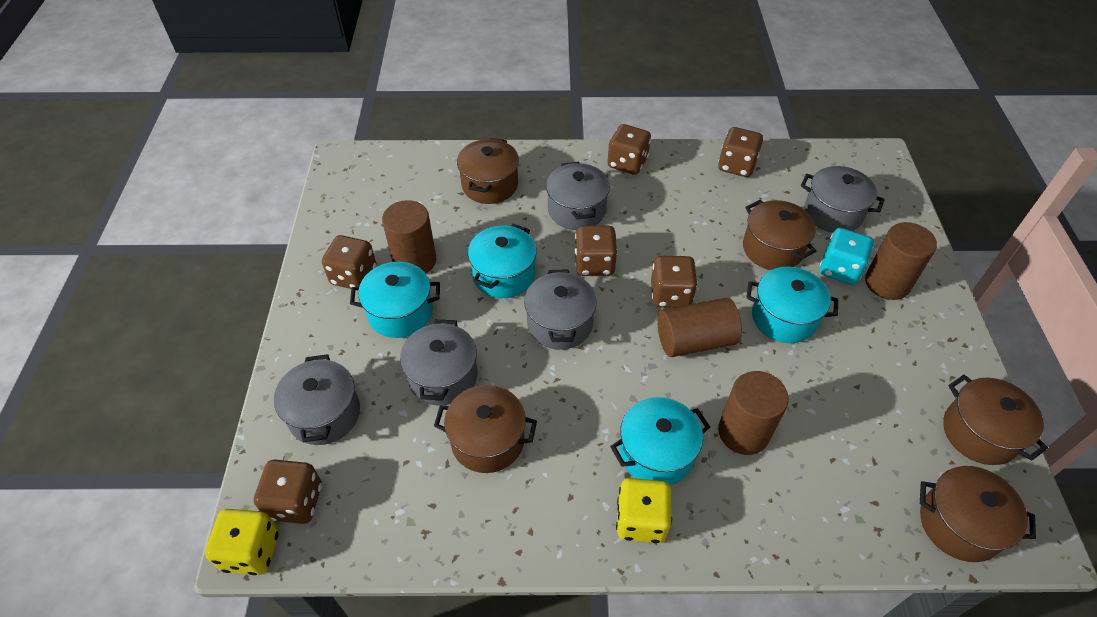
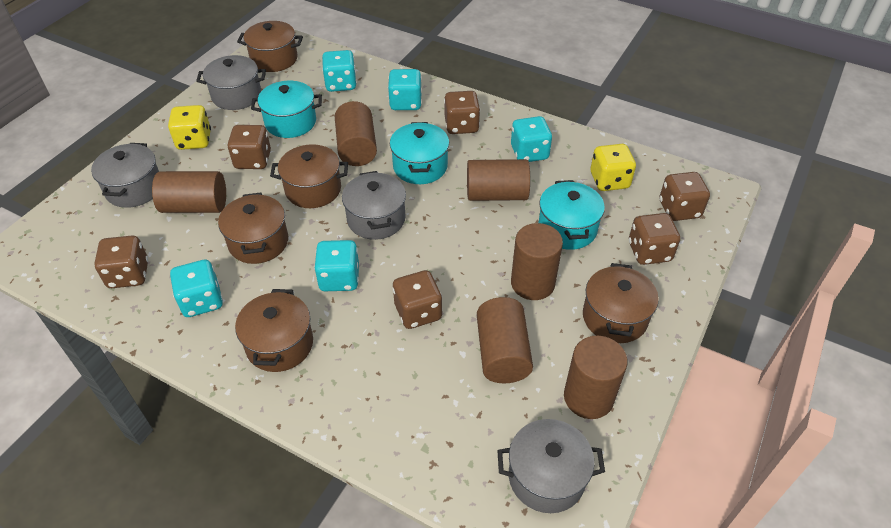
brown cylinder: 4 -> 6
grey pot: 5 -> 4
turquoise dice: 1 -> 5
turquoise pot: 4 -> 3

